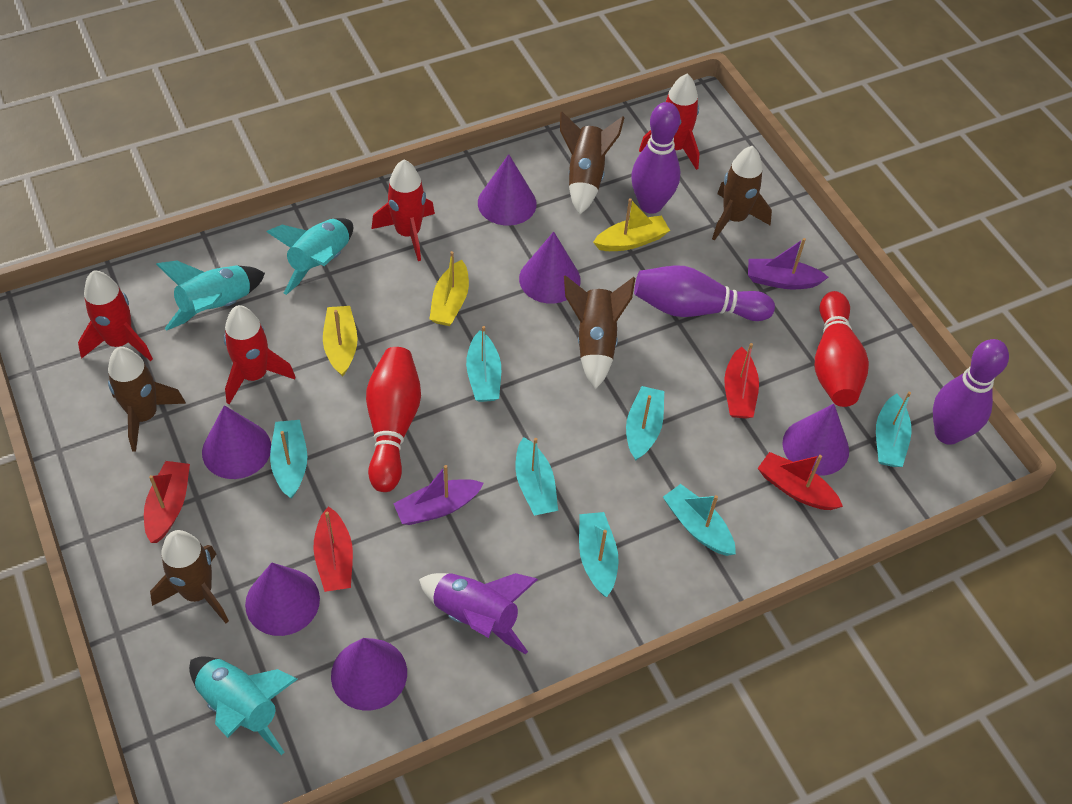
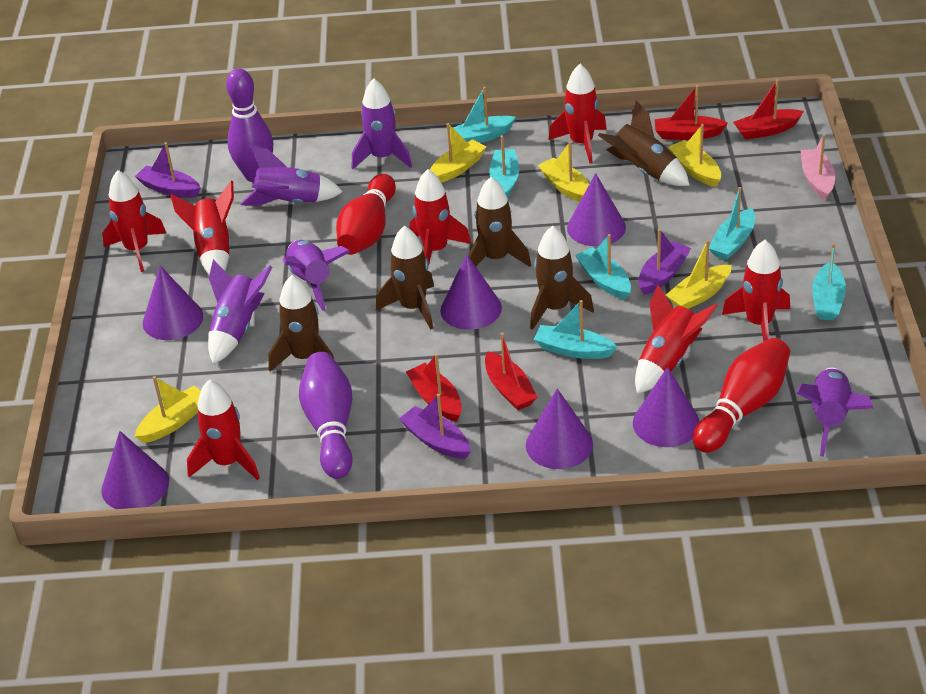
pink boat: 0 -> 1
purple boat: 2 -> 3
purple bowling pin: 3 -> 2
purple rocket: 1 -> 5
red rocket: 4 -> 7
turquoise boat: 7 -> 6
turquoise rocket: 3 -> 0
yellow boat: 3 -> 5

